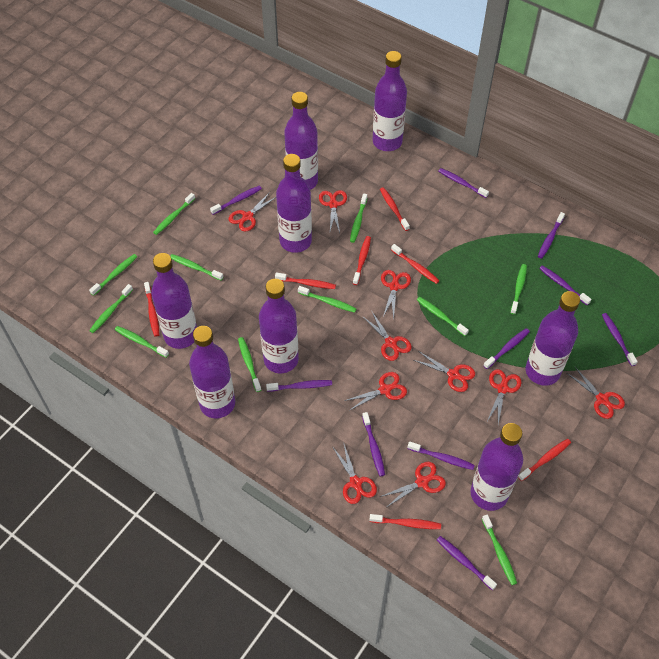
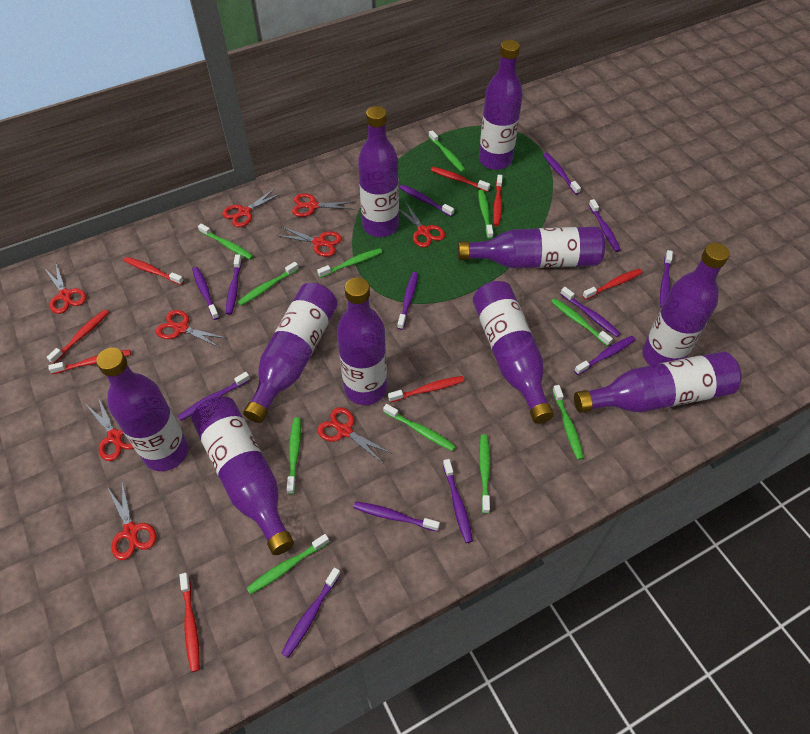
purple bottle: 8 -> 10
purple toothbrush: 10 -> 13
red scissors: 10 -> 9
red toothbrush: 7 -> 8

